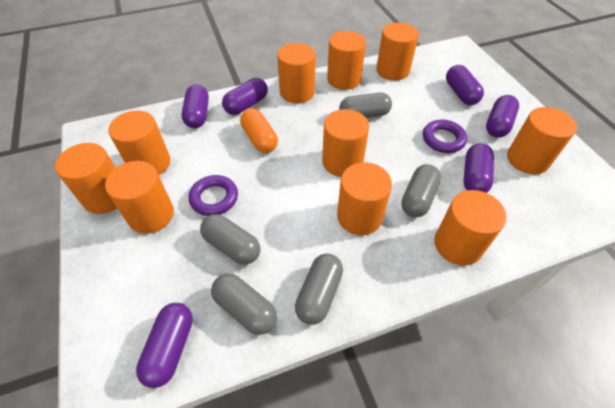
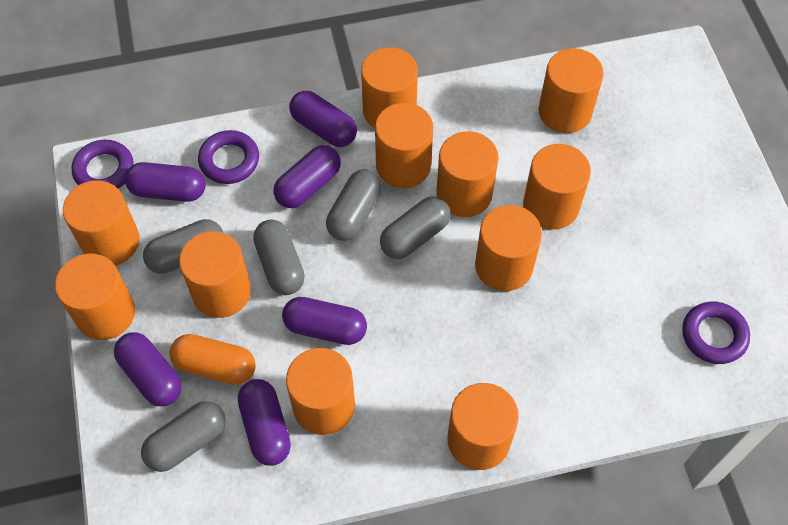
orange cylinder: 10 -> 11
purple ring: 2 -> 3

